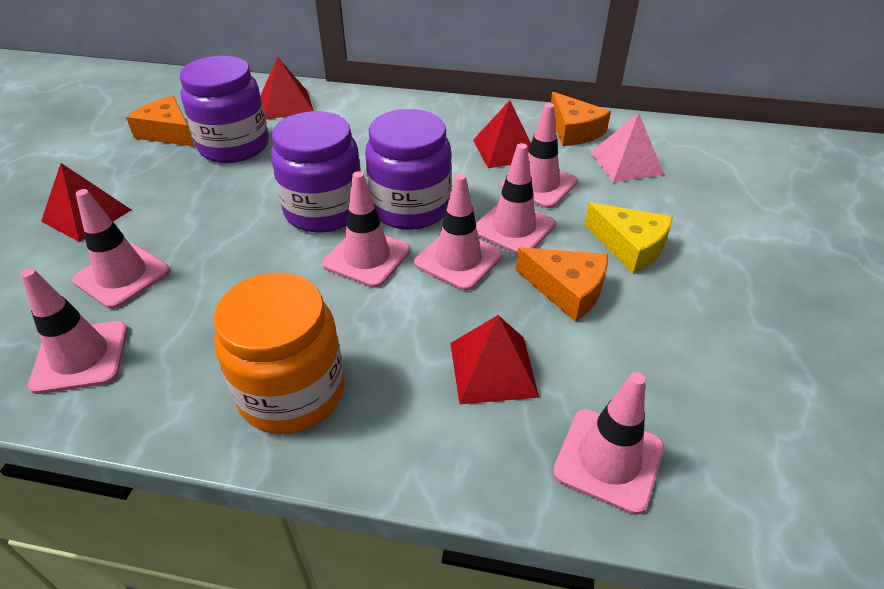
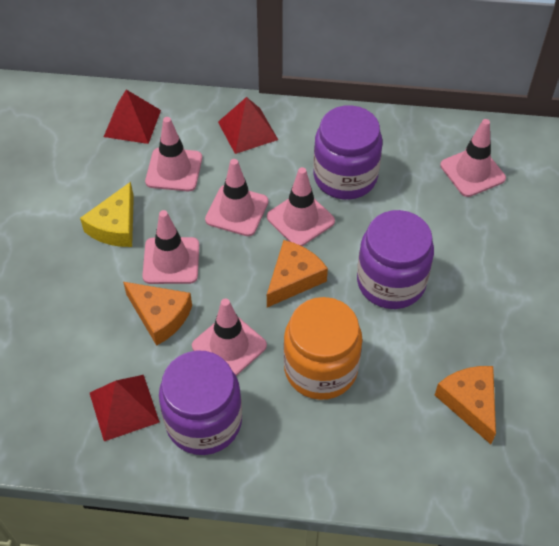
pink pyramid: 1 -> 0
pink traffic cone: 7 -> 6
red pyramid: 4 -> 3

